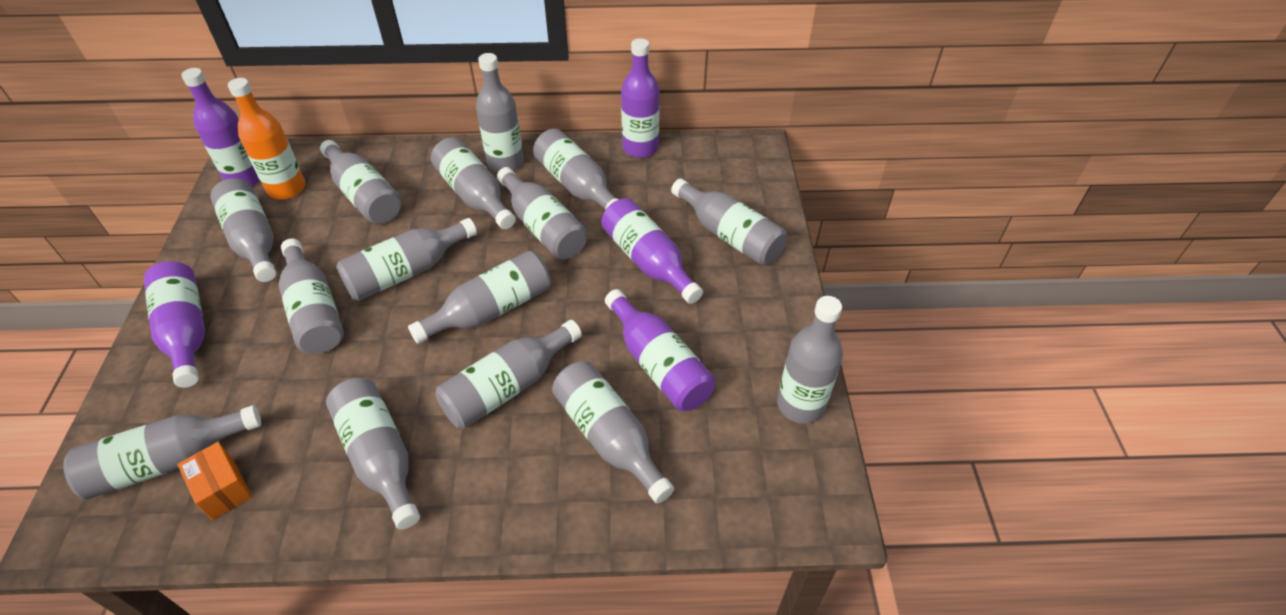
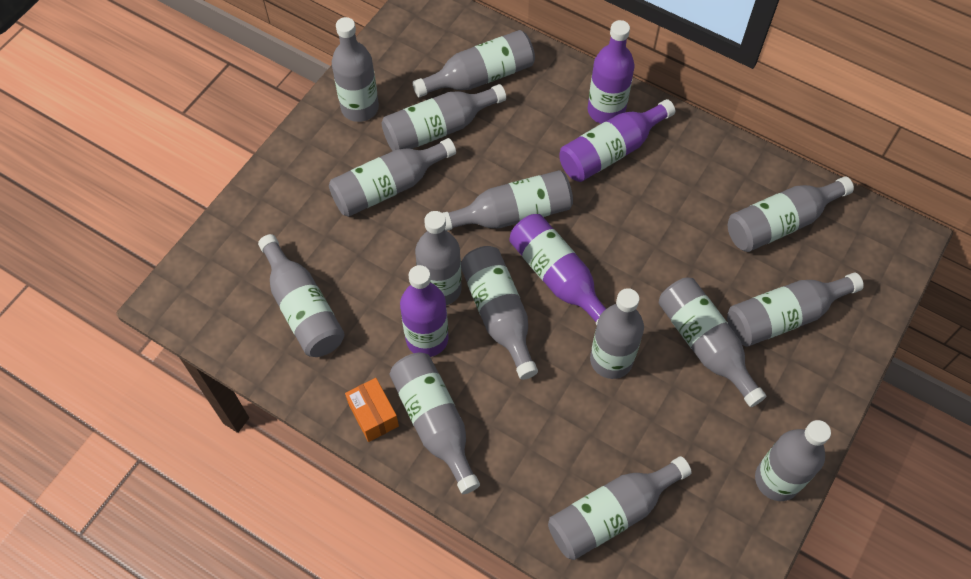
orange bottle: 1 -> 0
purple bottle: 5 -> 4

